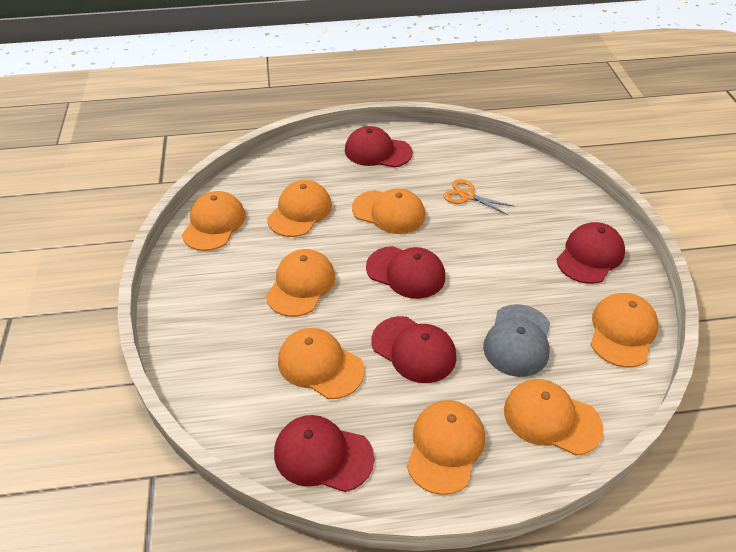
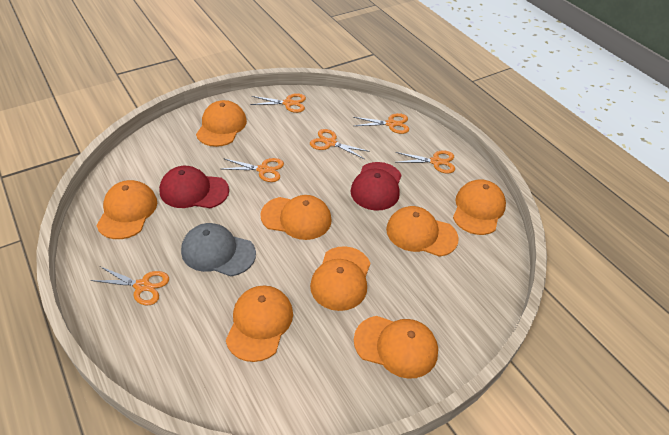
orange scissors: 1 -> 6
red cap: 5 -> 2

